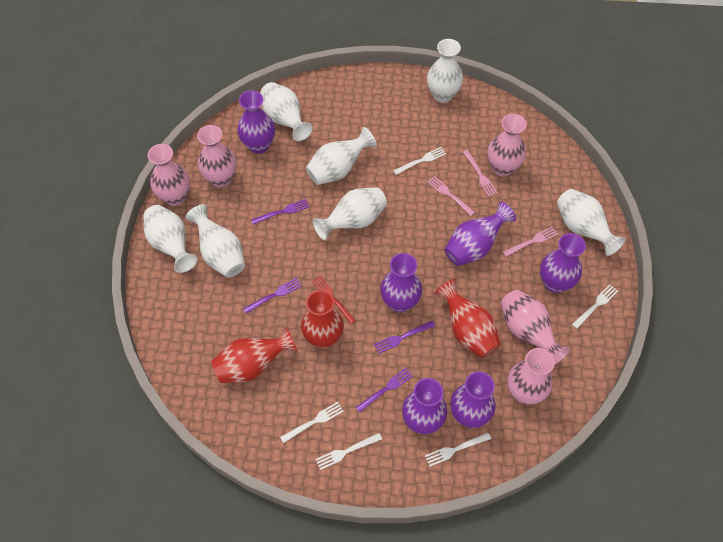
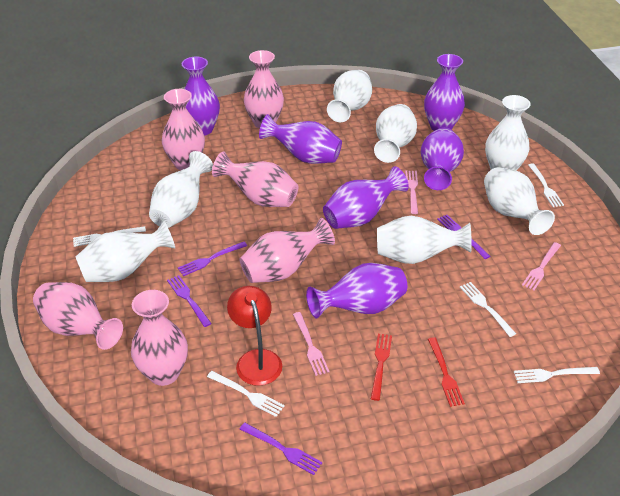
pink vase: 5 -> 6
red fork: 1 -> 2
red lamp: 0 -> 1
red vase: 3 -> 0

